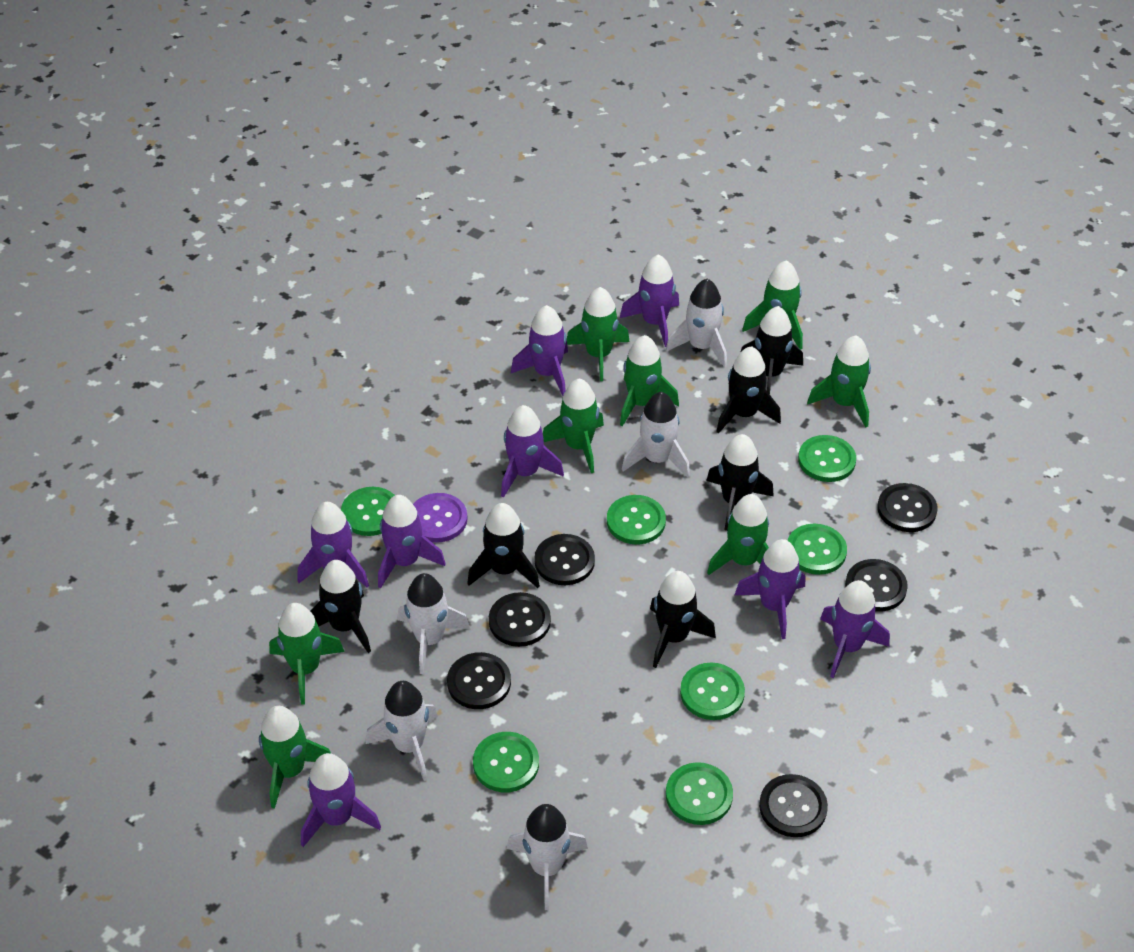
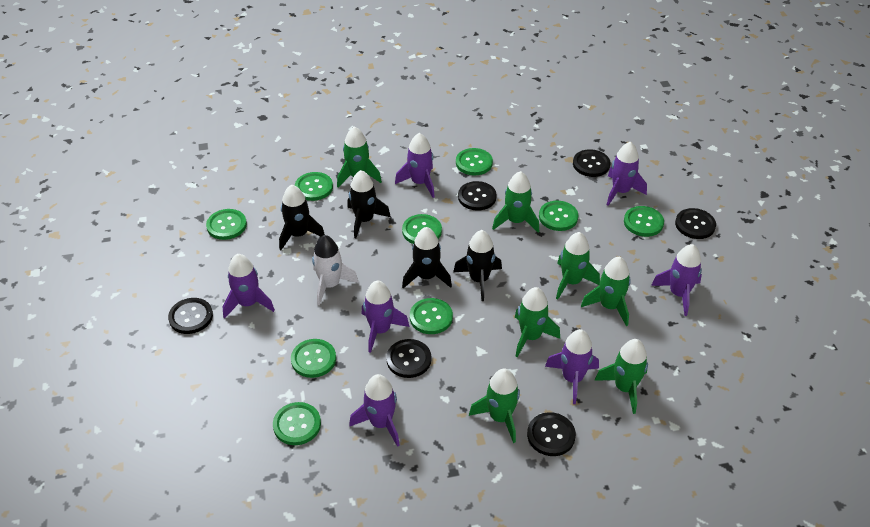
black rocket: 6 -> 4
green button: 7 -> 9
green rocket: 8 -> 7
purple button: 1 -> 0
purple rocket: 8 -> 7
white rocket: 5 -> 1

